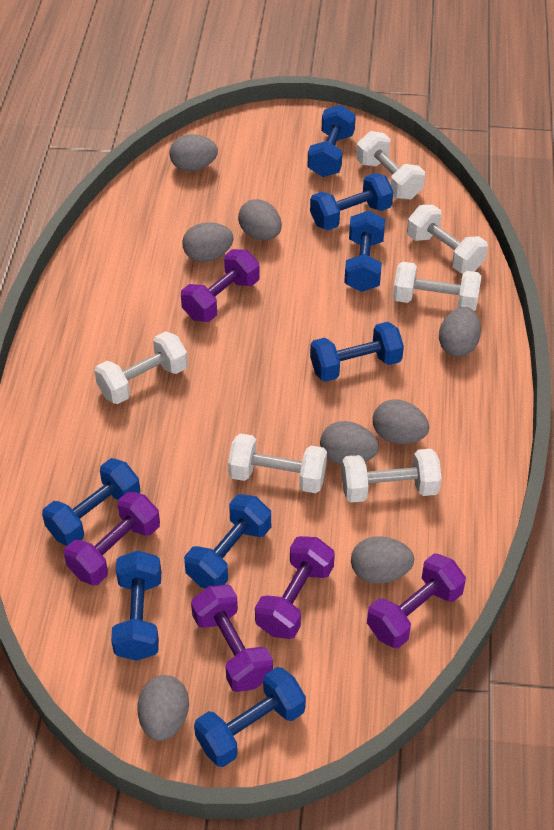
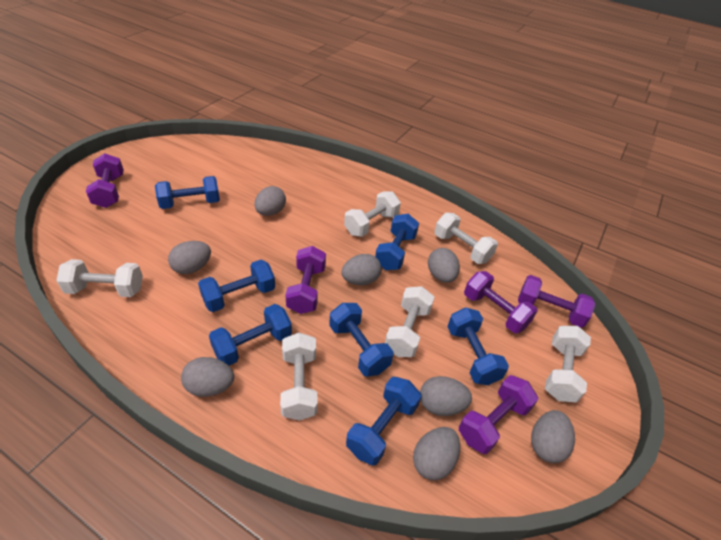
blue dumbbell: 8 -> 7

